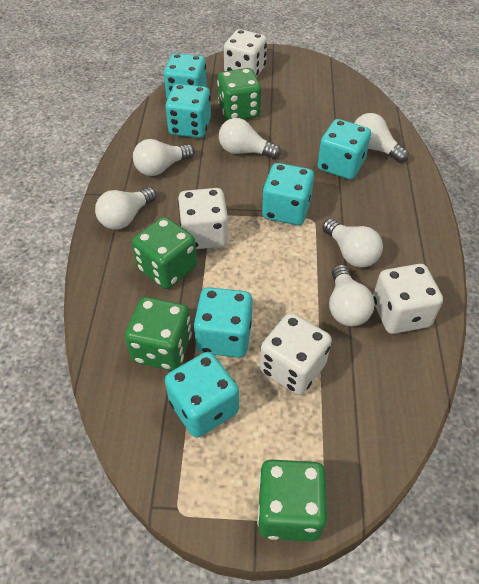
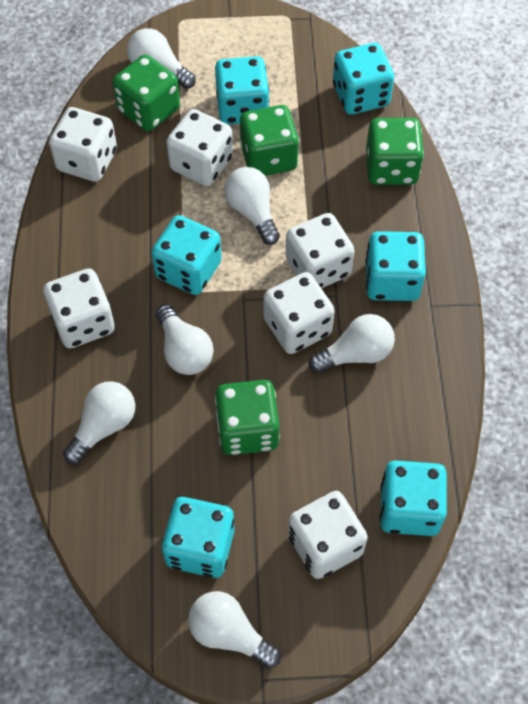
white dice: 4 -> 6

